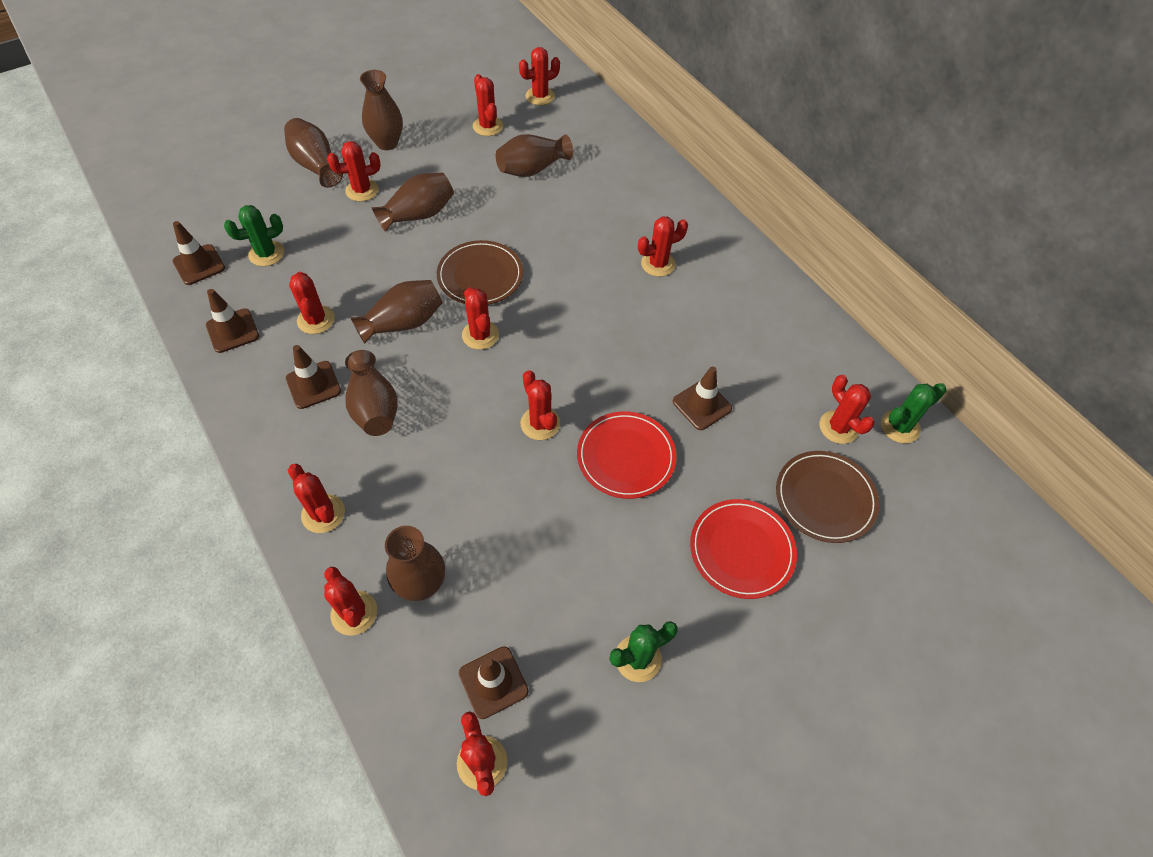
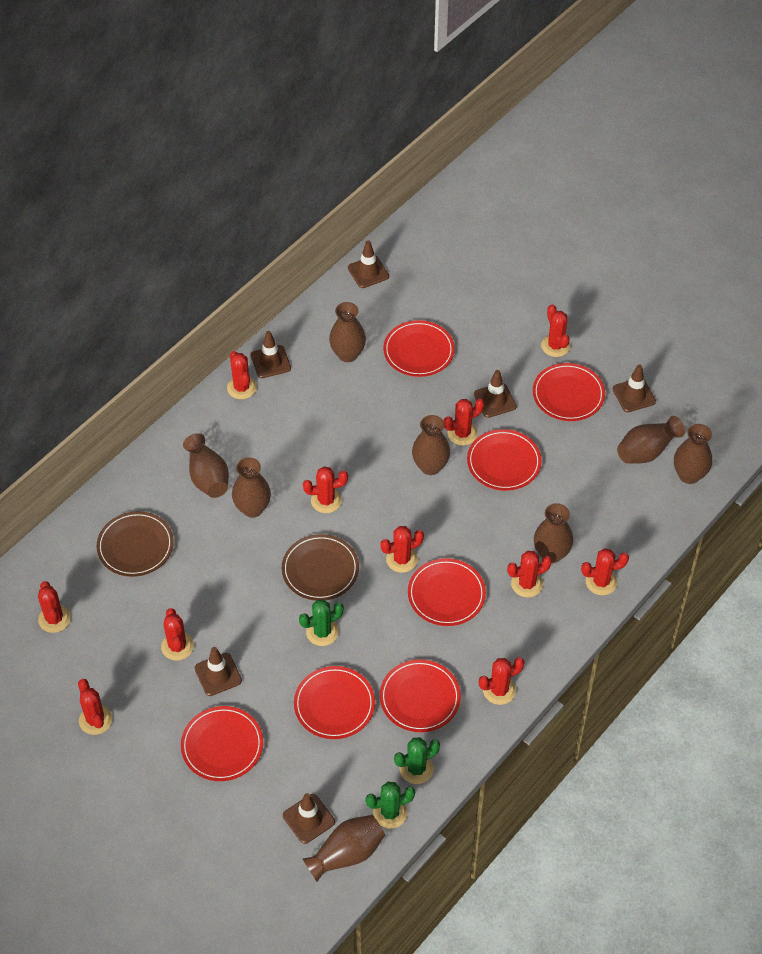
brown traffic cone: 5 -> 6
brown vase: 7 -> 8
red plate: 2 -> 7

